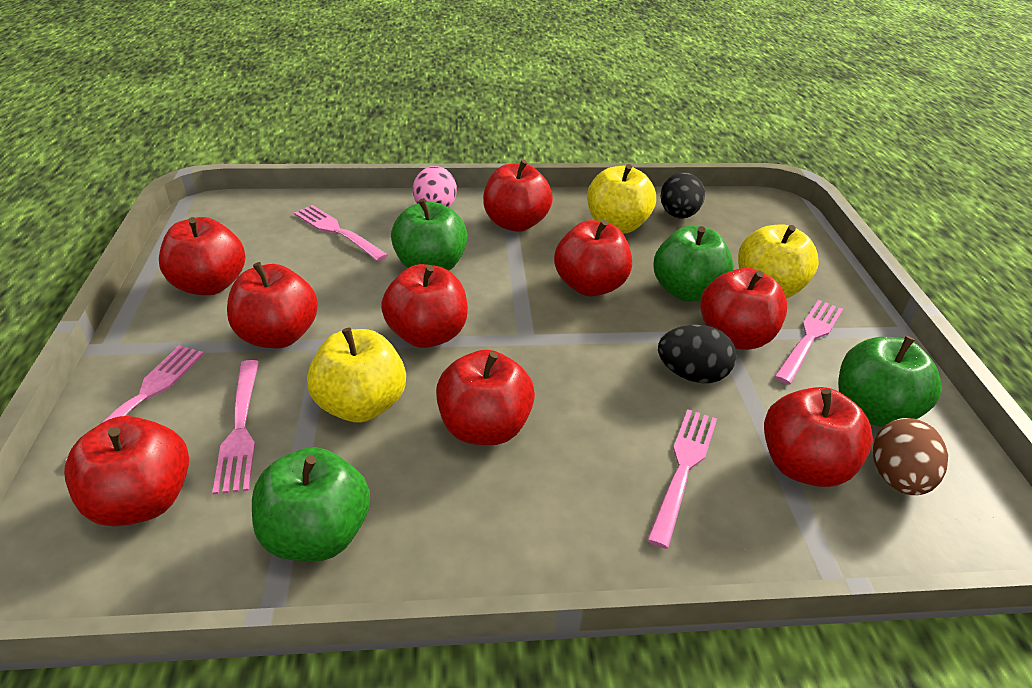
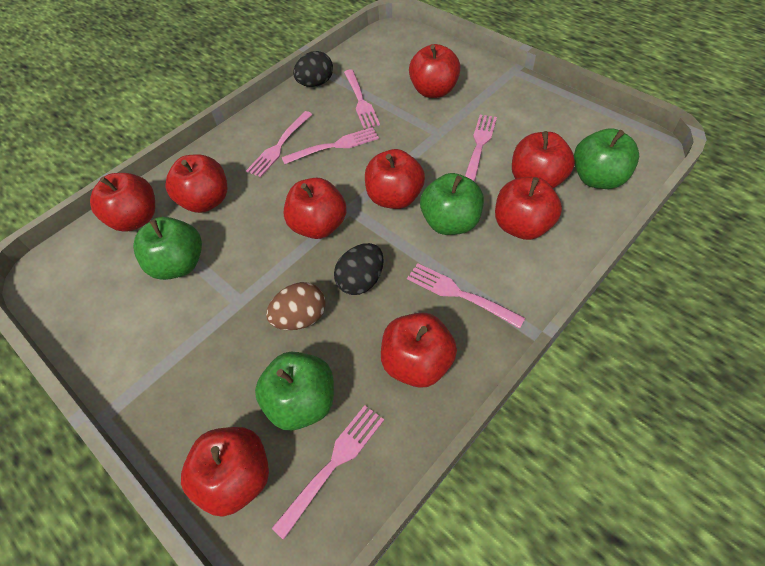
pink egg: 1 -> 0
pink fork: 5 -> 6
yellow apple: 3 -> 0

